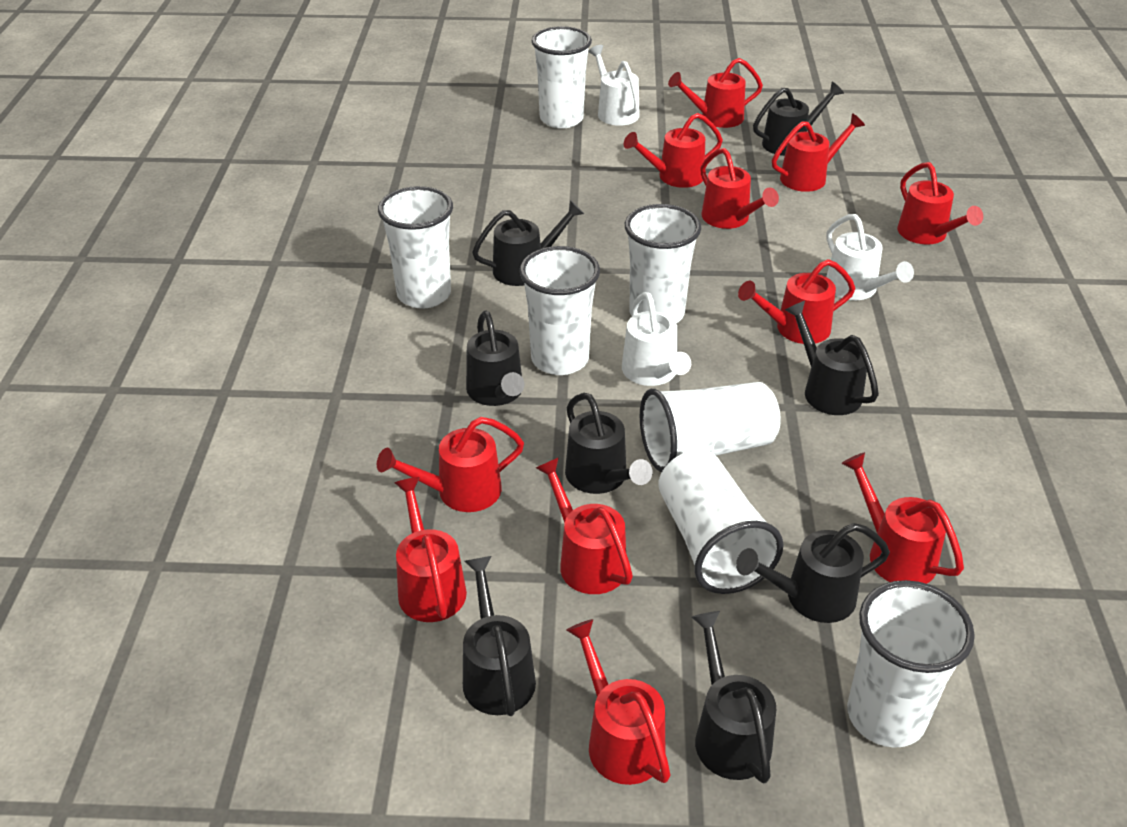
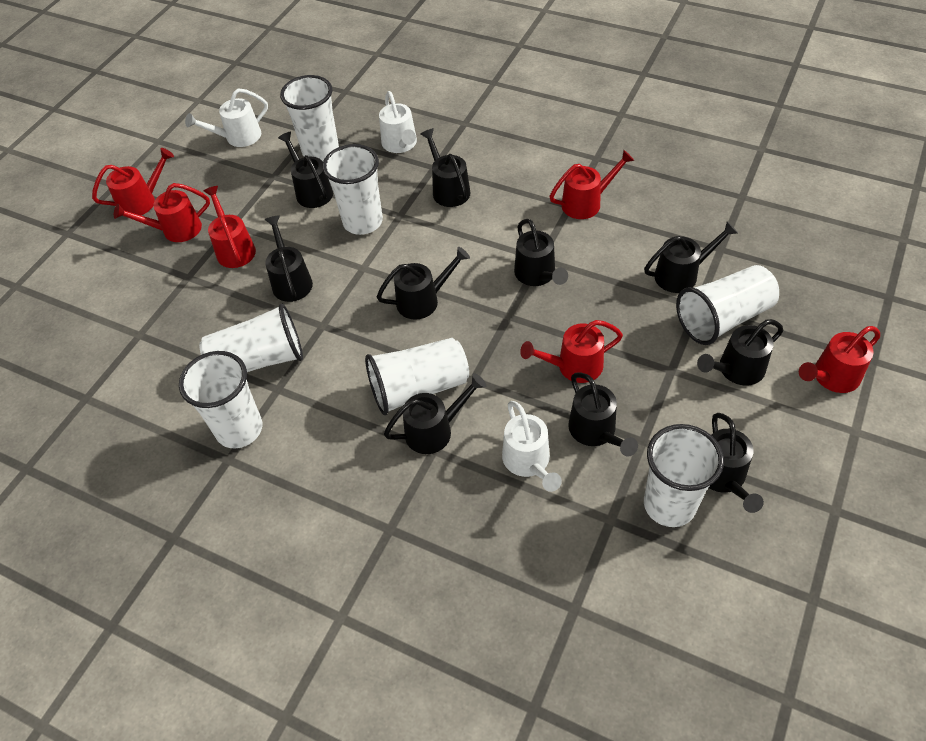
black watering can: 8 -> 10
red watering can: 11 -> 6

